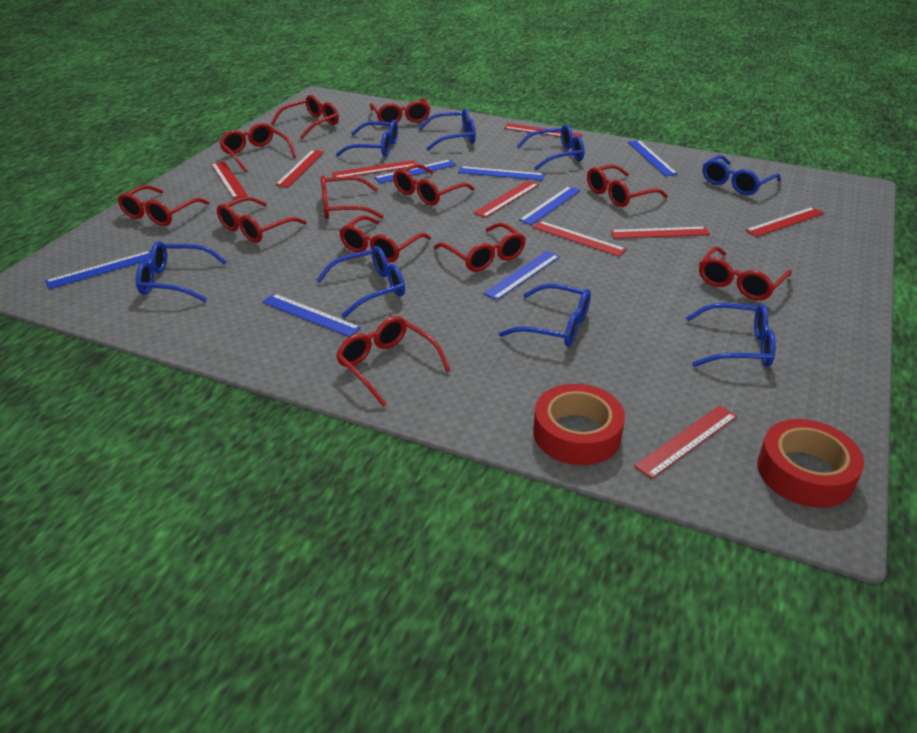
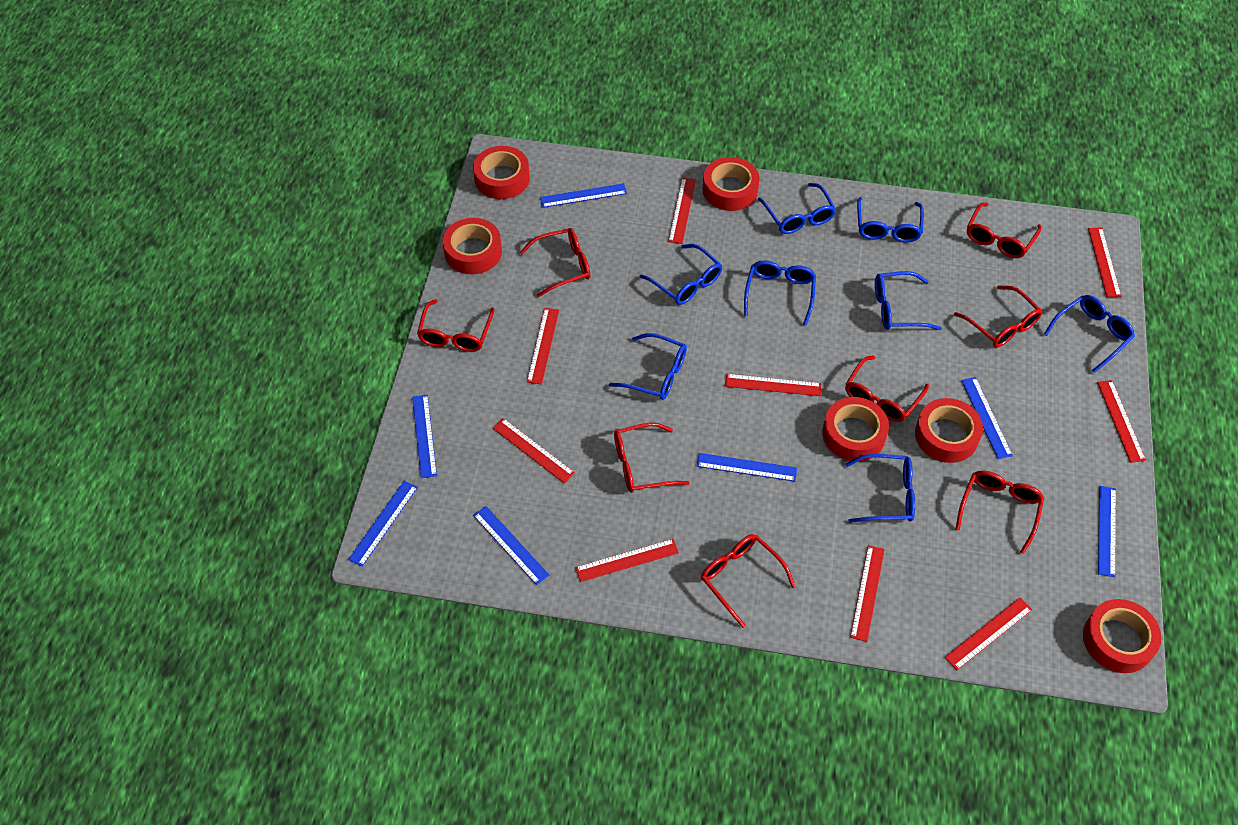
red glasses: 12 -> 8
red tape: 2 -> 6

